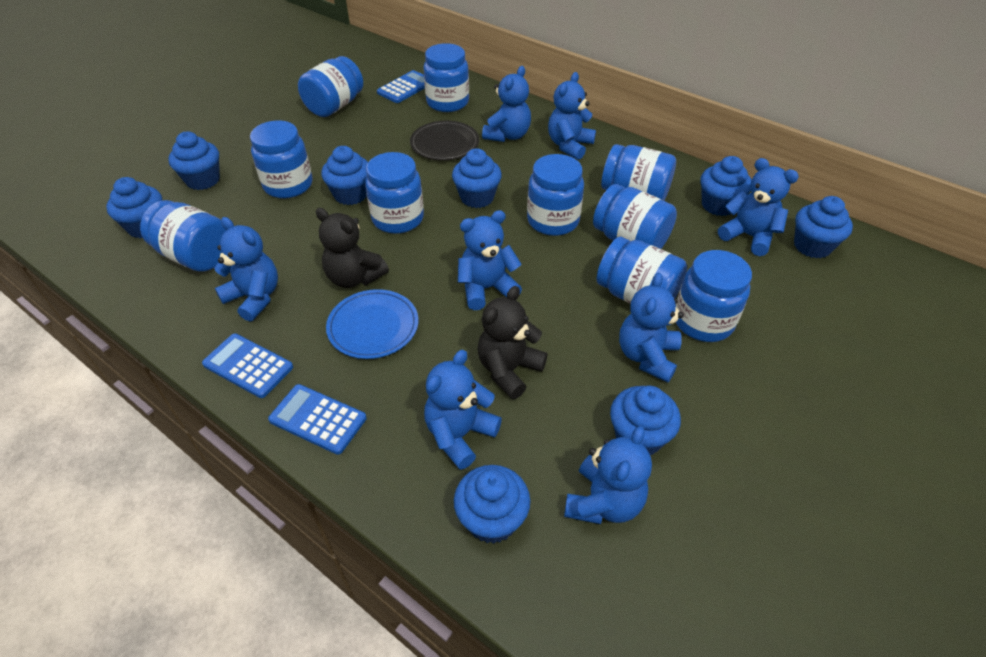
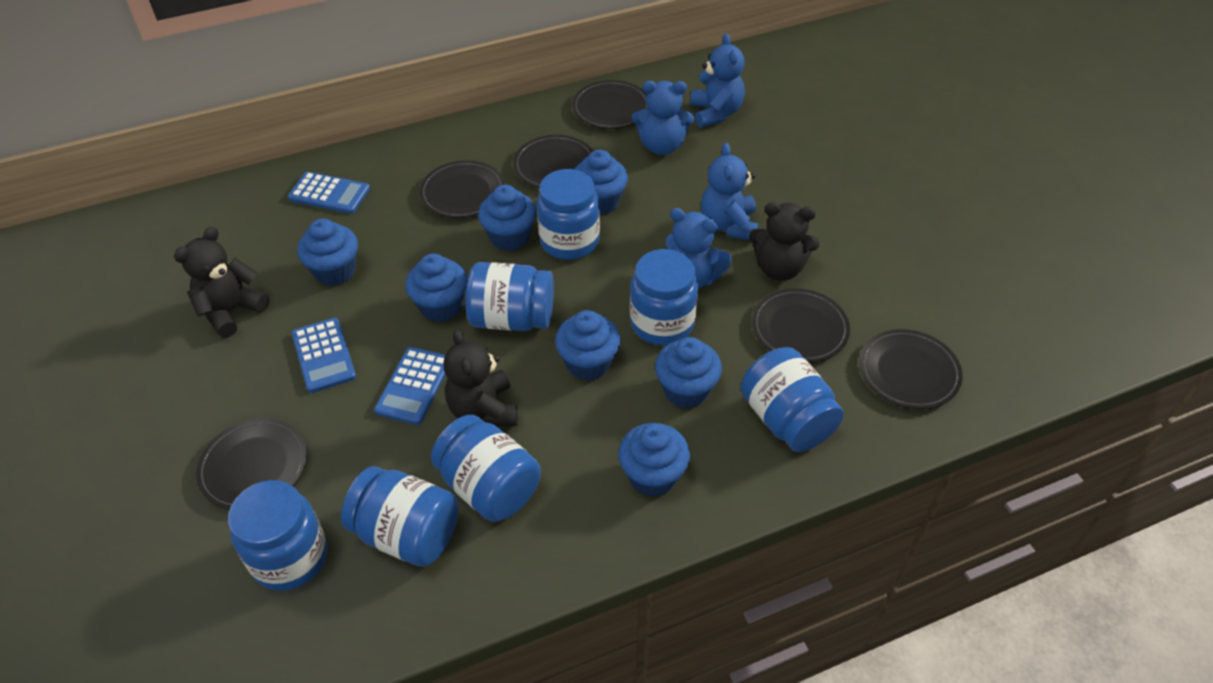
black plate: 1 -> 6
black teddy bear: 2 -> 3
blue cupcake: 8 -> 7
blue jar: 10 -> 7
blue plate: 1 -> 0
blue teddy bear: 8 -> 4

